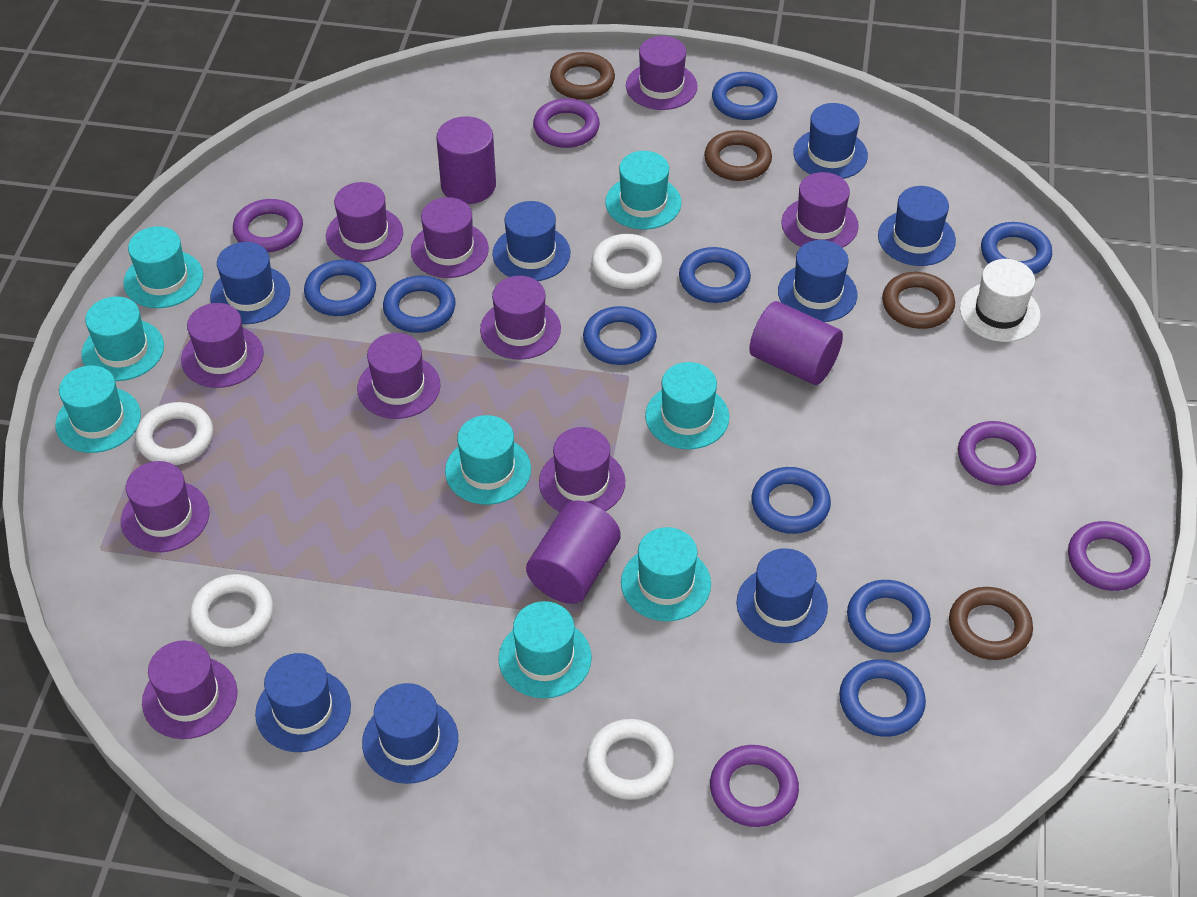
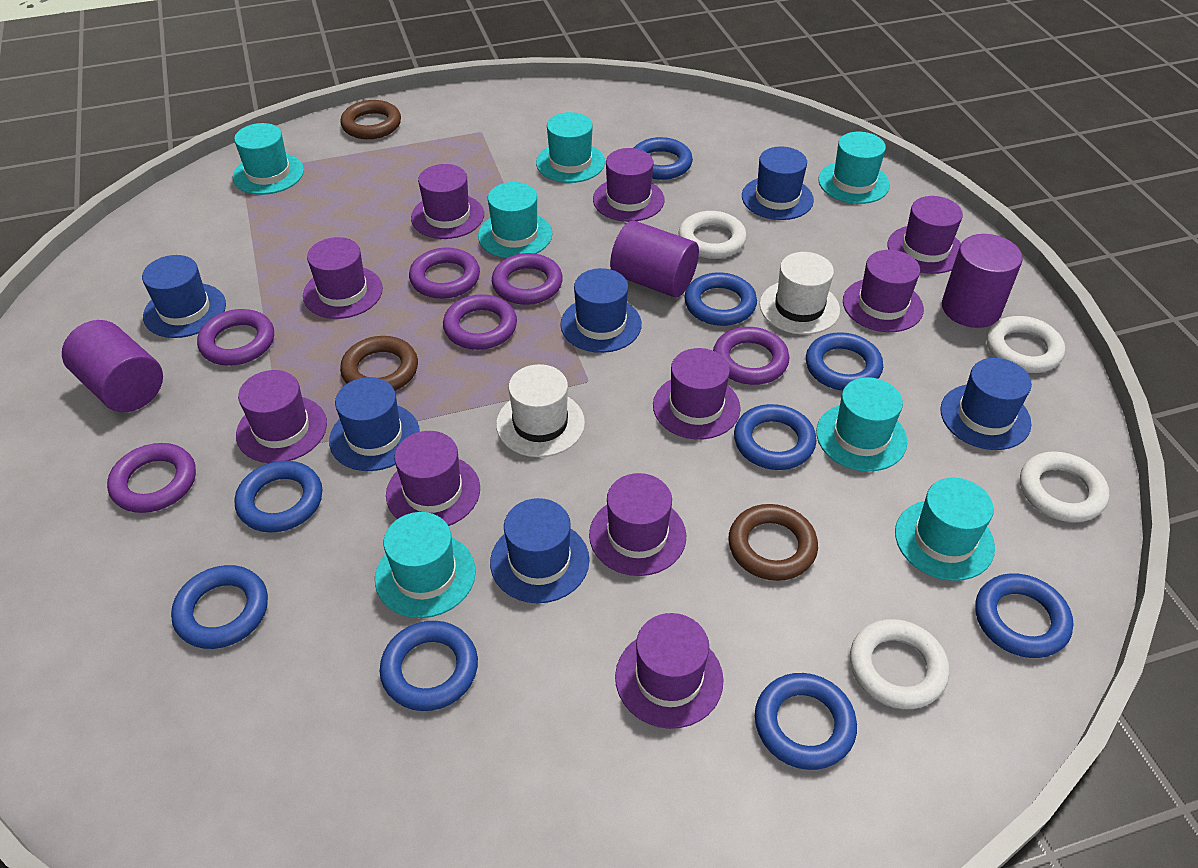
blue hat: 8 -> 6
brown ring: 4 -> 3
purple ring: 5 -> 6
turquoise hat: 8 -> 7
white hat: 1 -> 2

